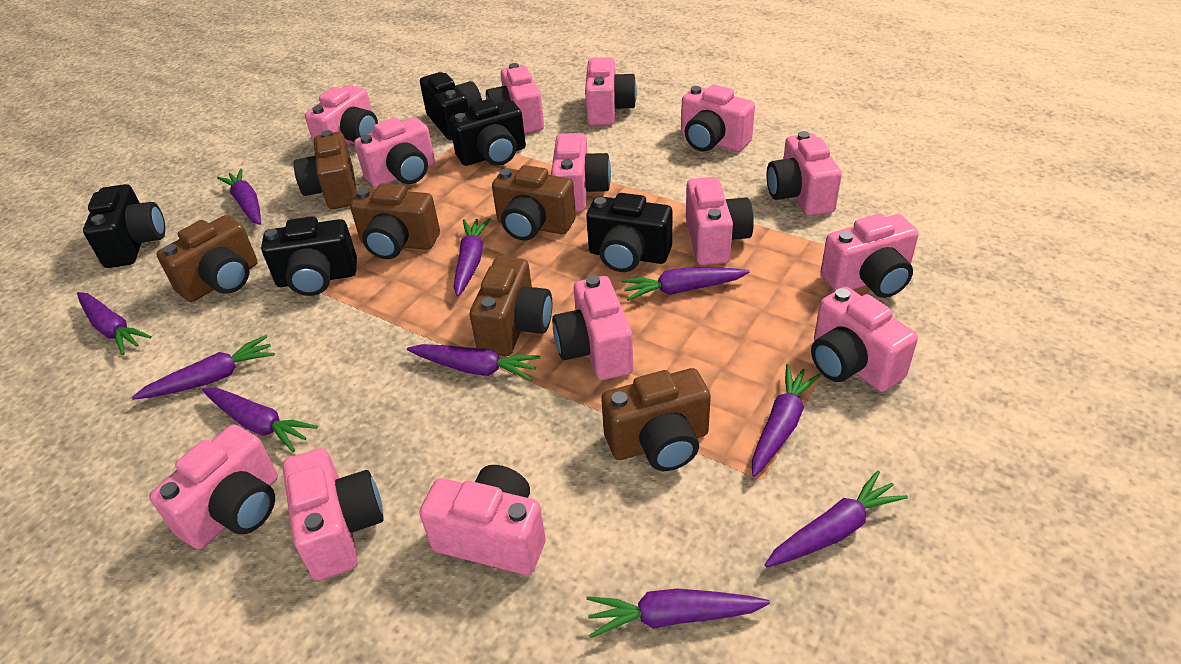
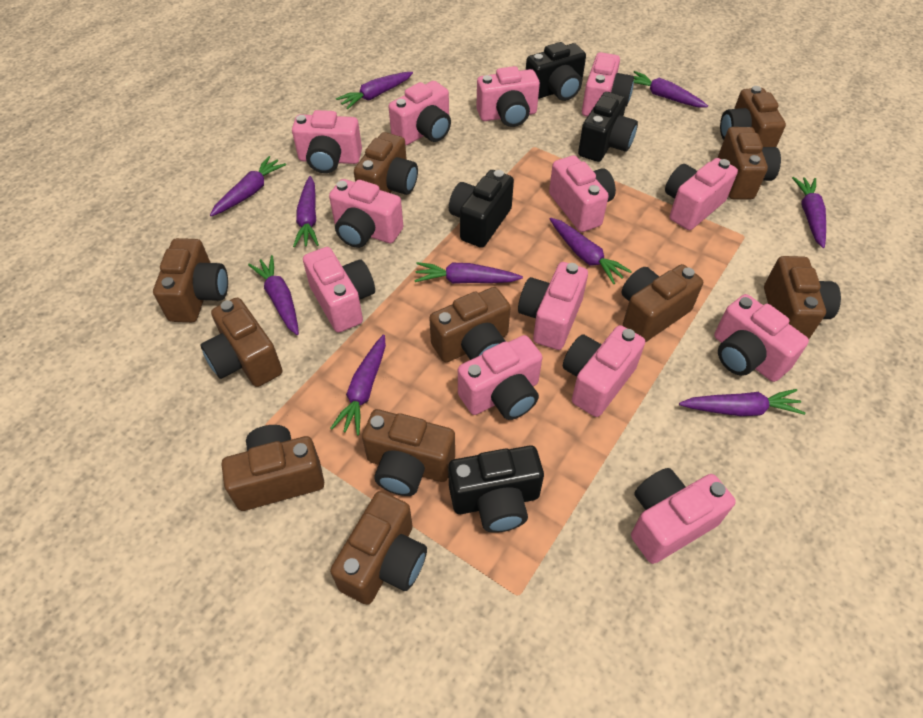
black camera: 5 -> 4
brown camera: 6 -> 11
pink camera: 14 -> 13

